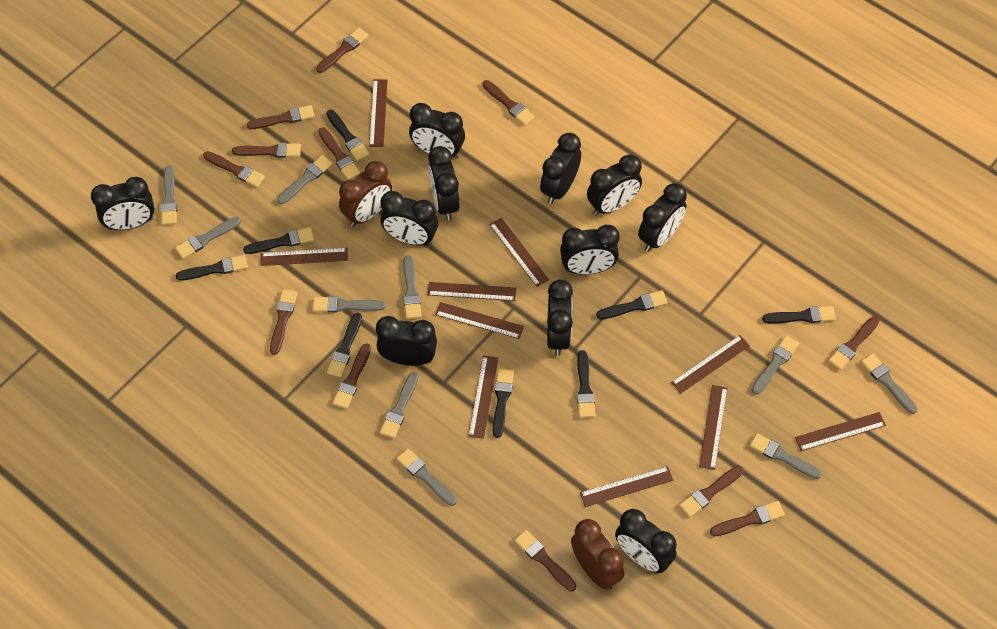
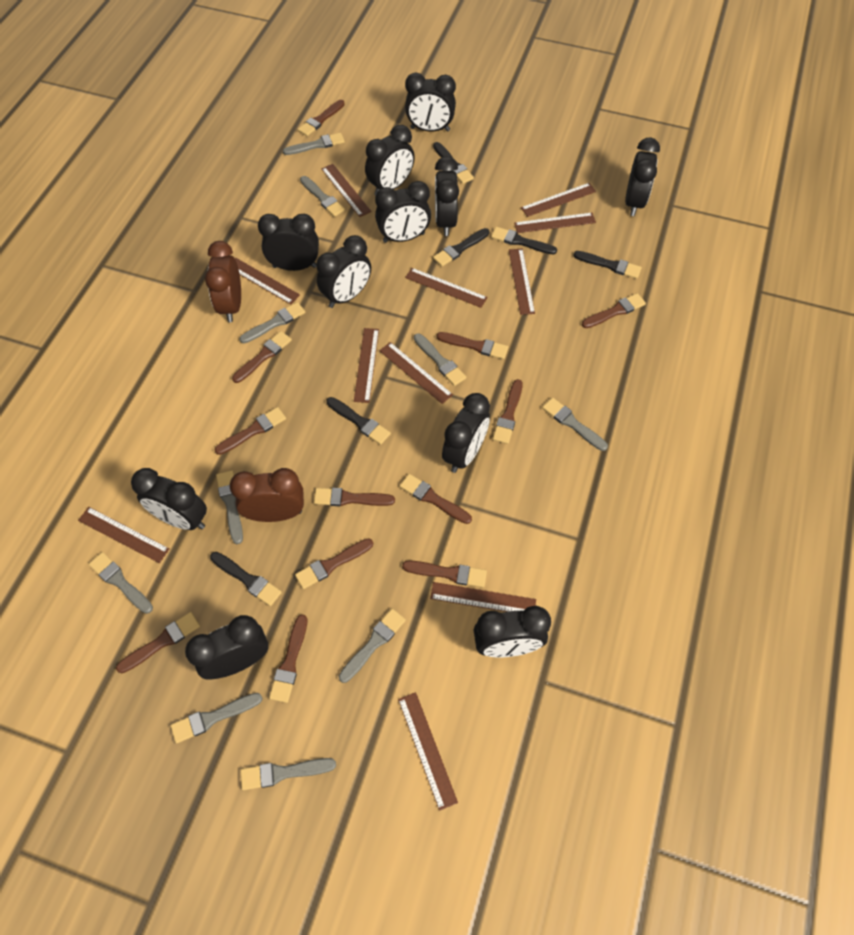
black brush: 8 -> 6
brown ruler: 10 -> 11

